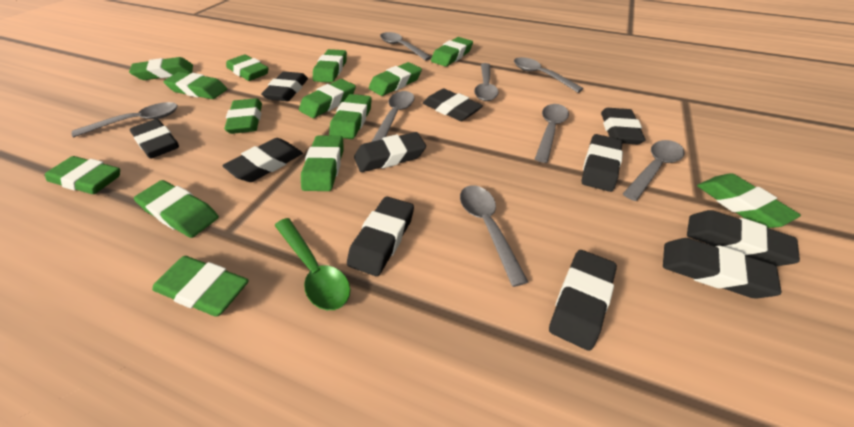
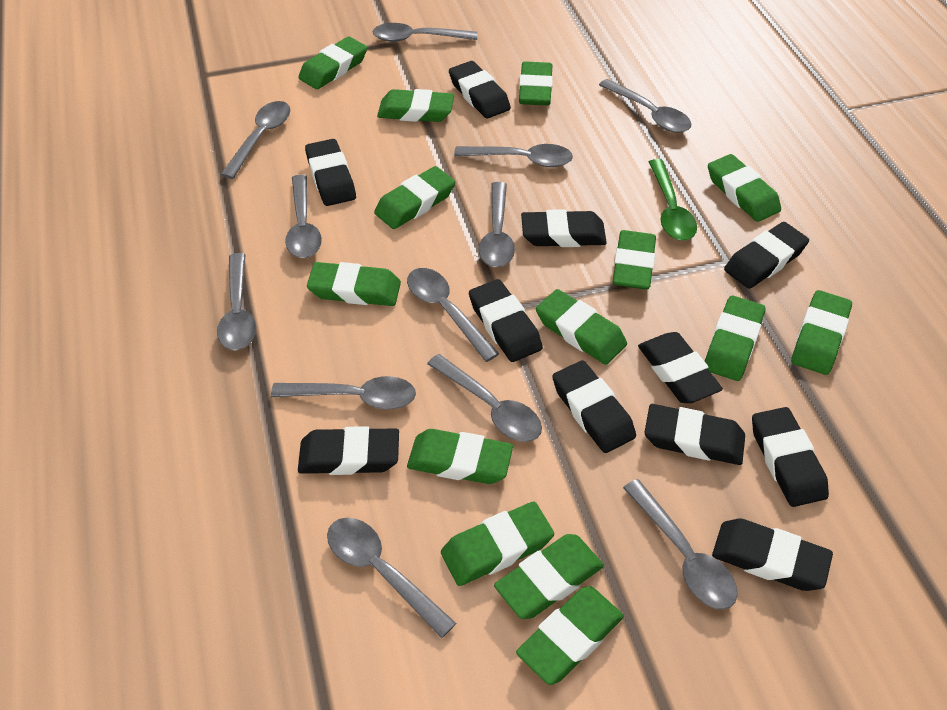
grey spoon: 8 -> 12

